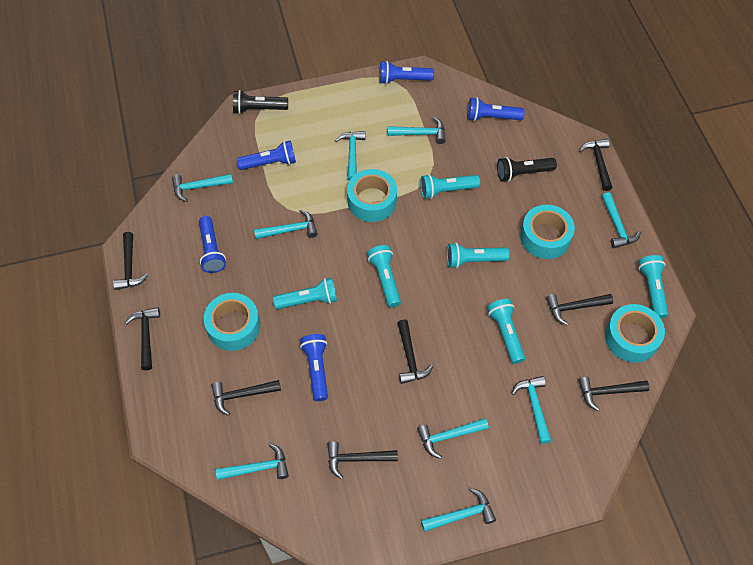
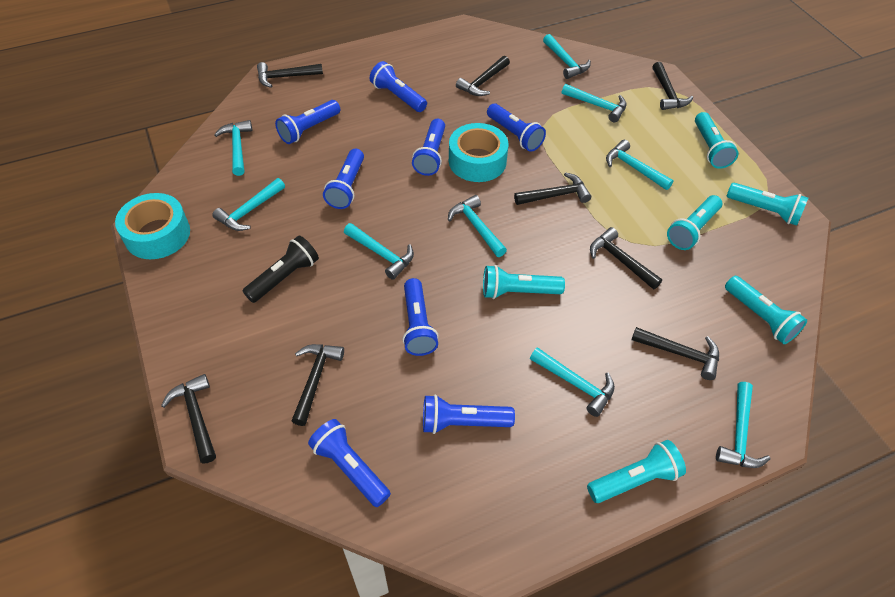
black flashlight: 2 -> 1
blue flashlight: 5 -> 8
turquoise tape: 4 -> 2

